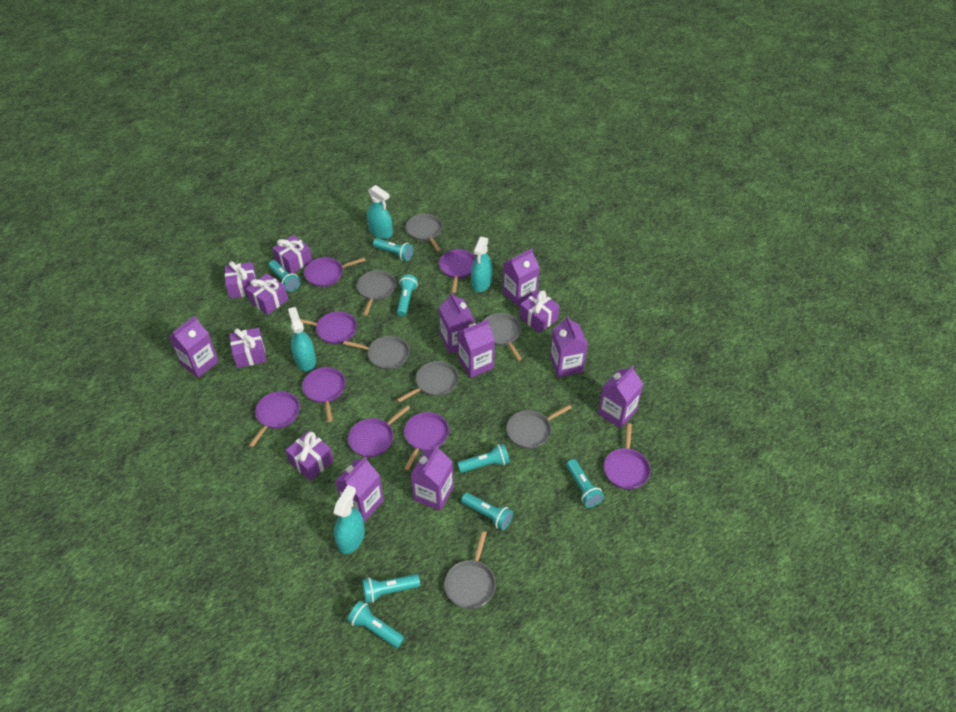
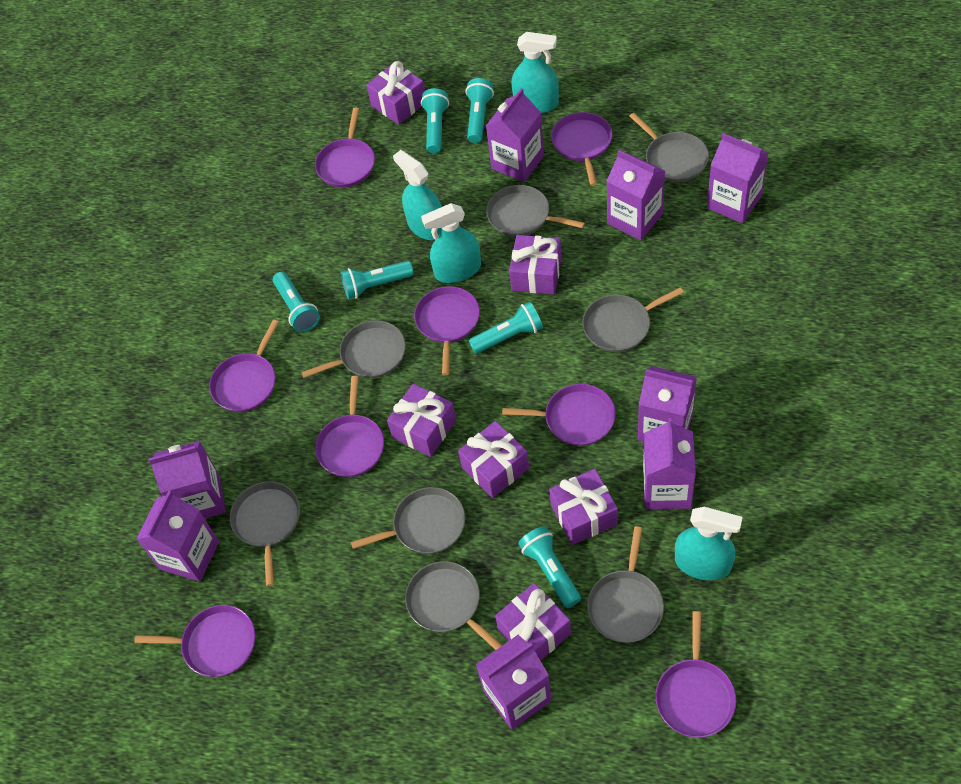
grey pan: 7 -> 8
turquoise flashlight: 8 -> 6

